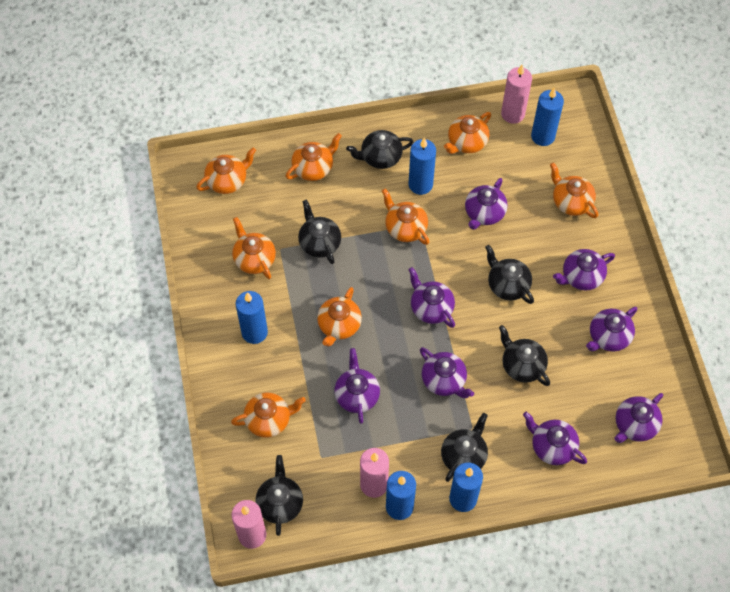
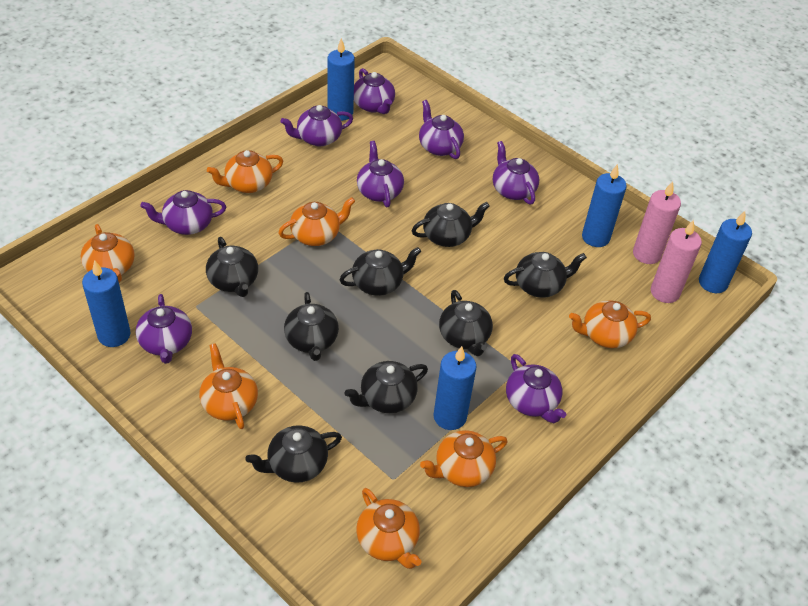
black teapot: 6 -> 8
orange teapot: 8 -> 7
pink candle: 3 -> 2

